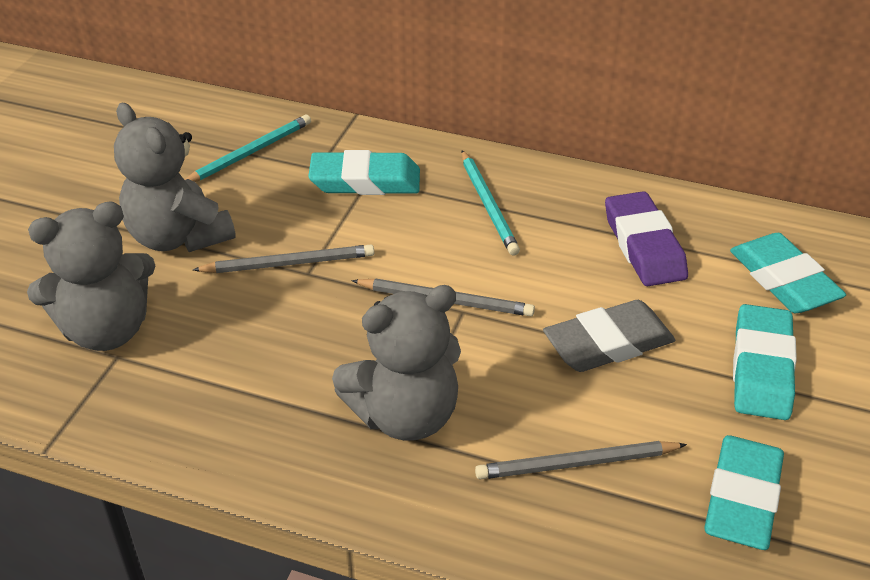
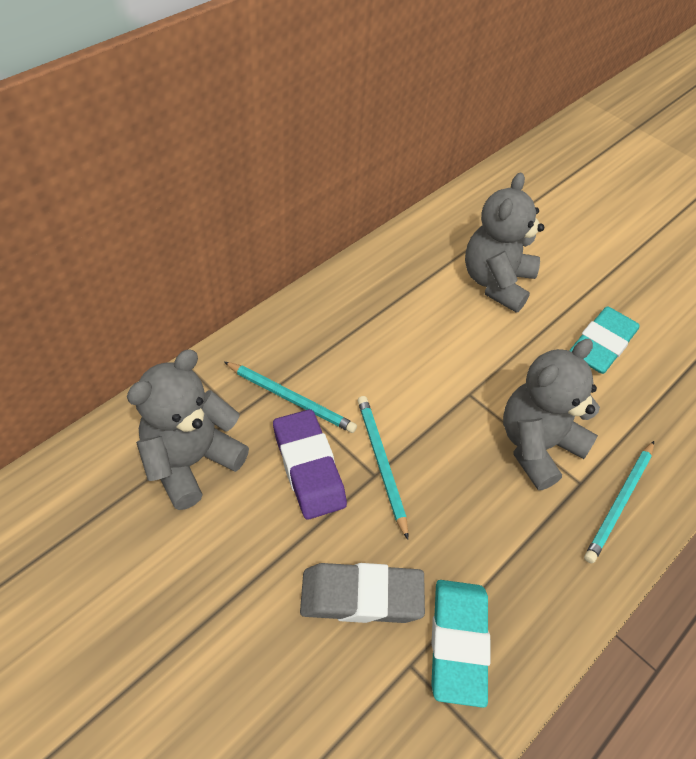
grey pencil: 3 -> 0
turquoise eraser: 4 -> 2
turquoise pencil: 2 -> 3

